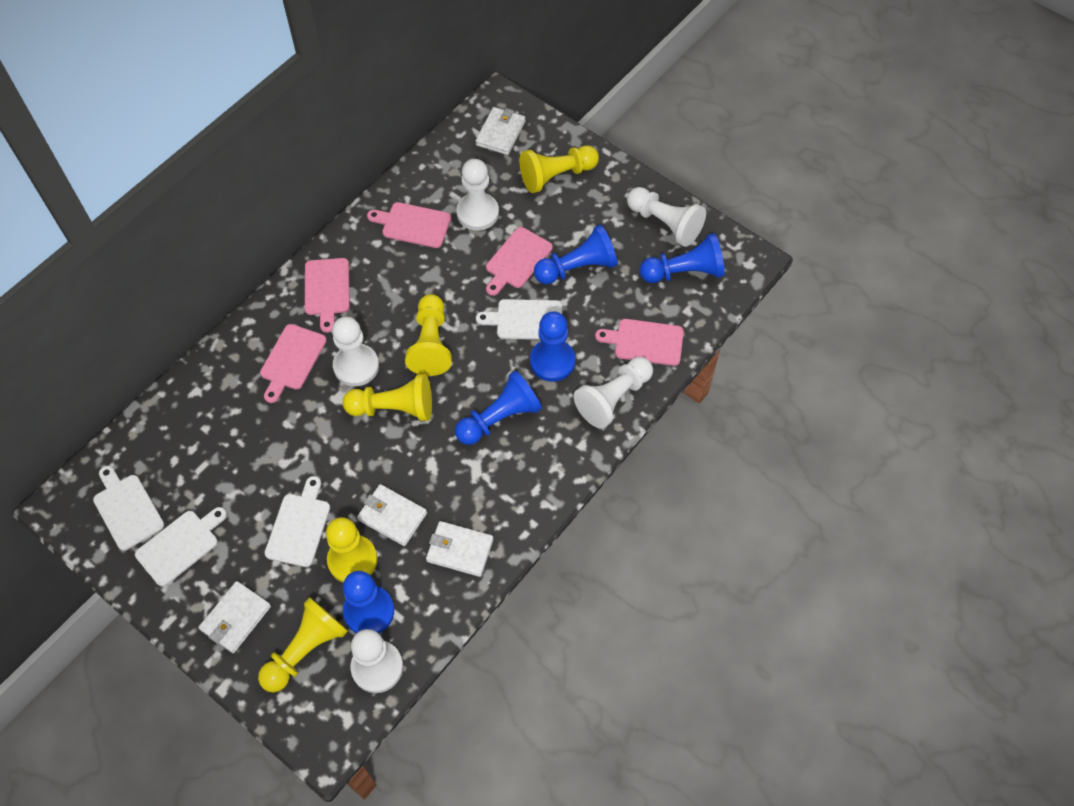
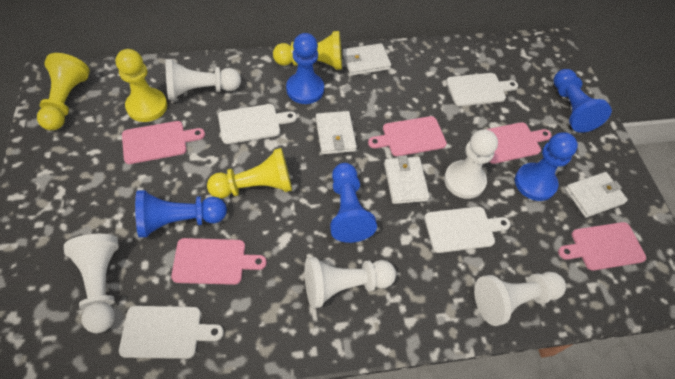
yellow pawn: 5 -> 4

